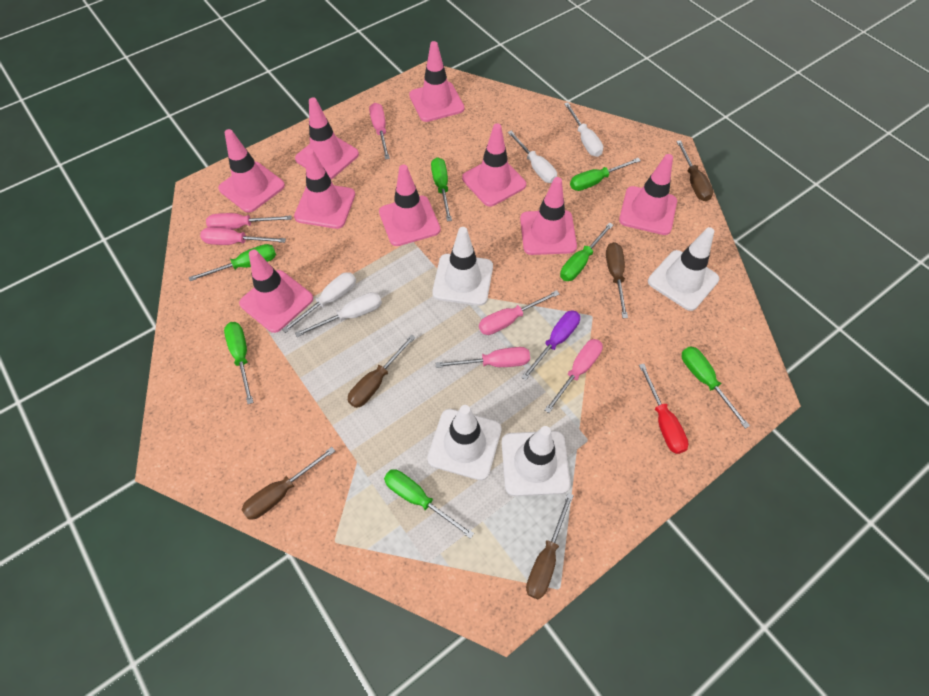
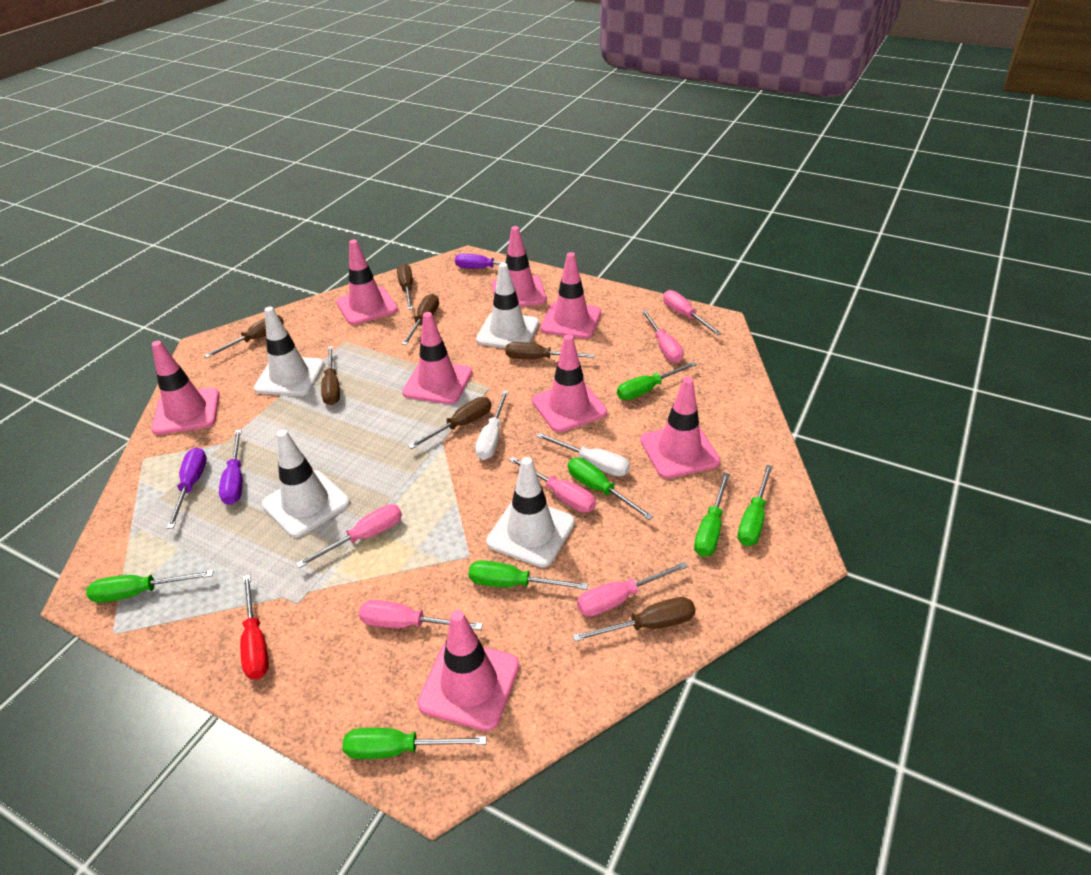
brown screwdriver: 5 -> 7
pink traffic cone: 9 -> 8
purple screwdriver: 1 -> 3
white screwdriver: 4 -> 2

